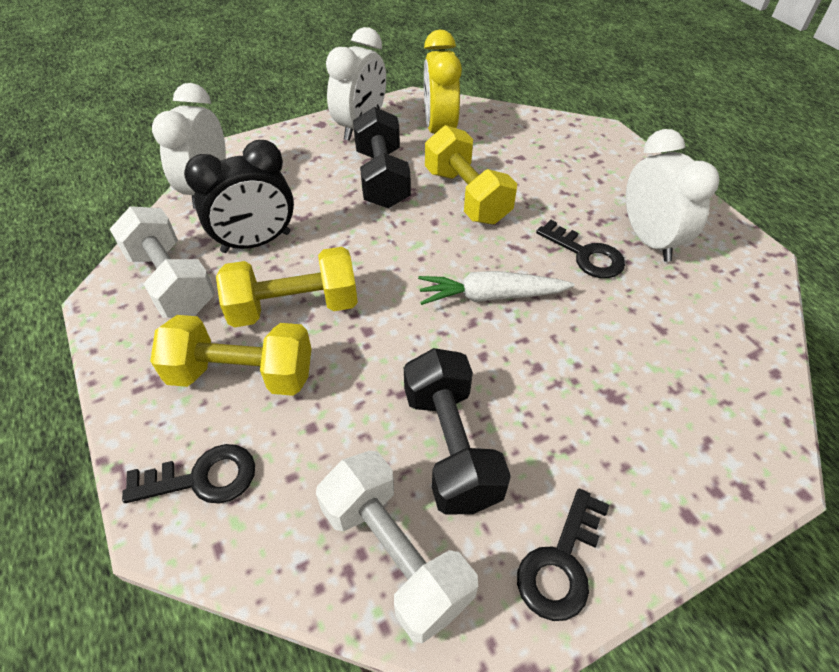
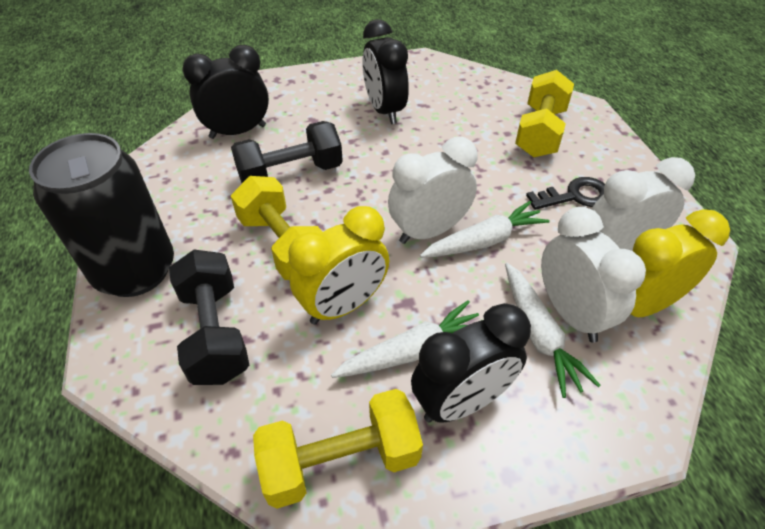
black can: 0 -> 1
black clock: 1 -> 3
black key: 3 -> 1
white carrot: 1 -> 3
white dumbbell: 2 -> 0
yellow clock: 1 -> 2

